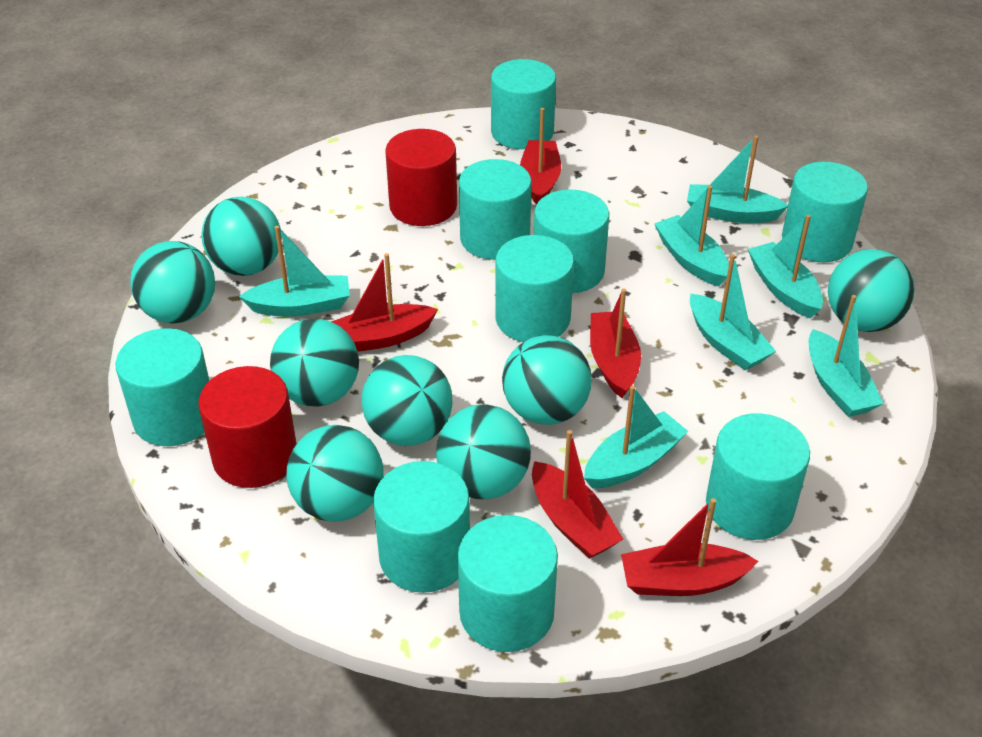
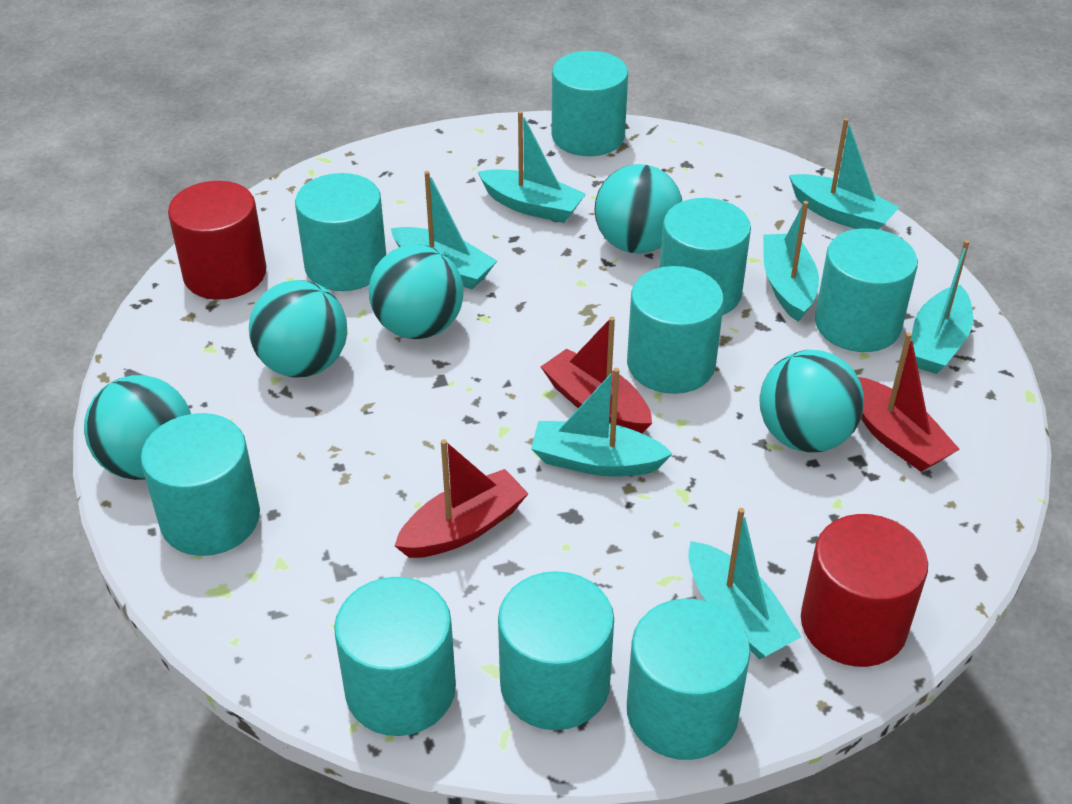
red boat: 5 -> 3
turquoise ball: 8 -> 5

